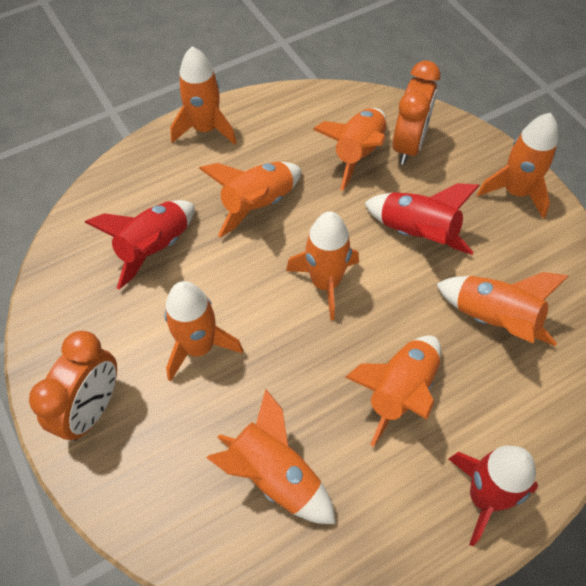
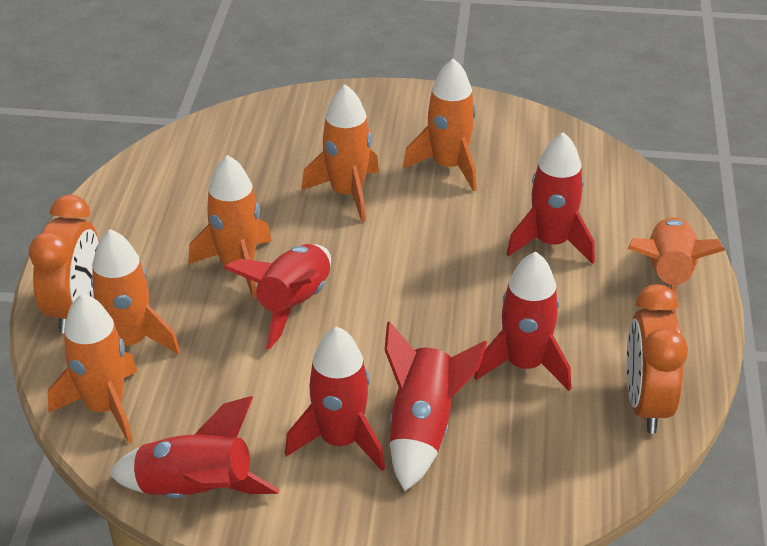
orange rocket: 9 -> 6
red rocket: 3 -> 6

